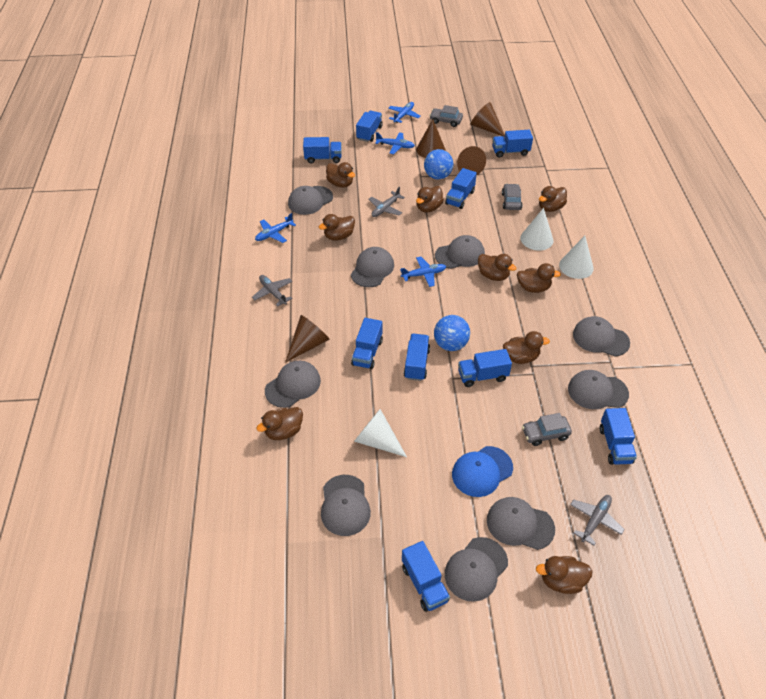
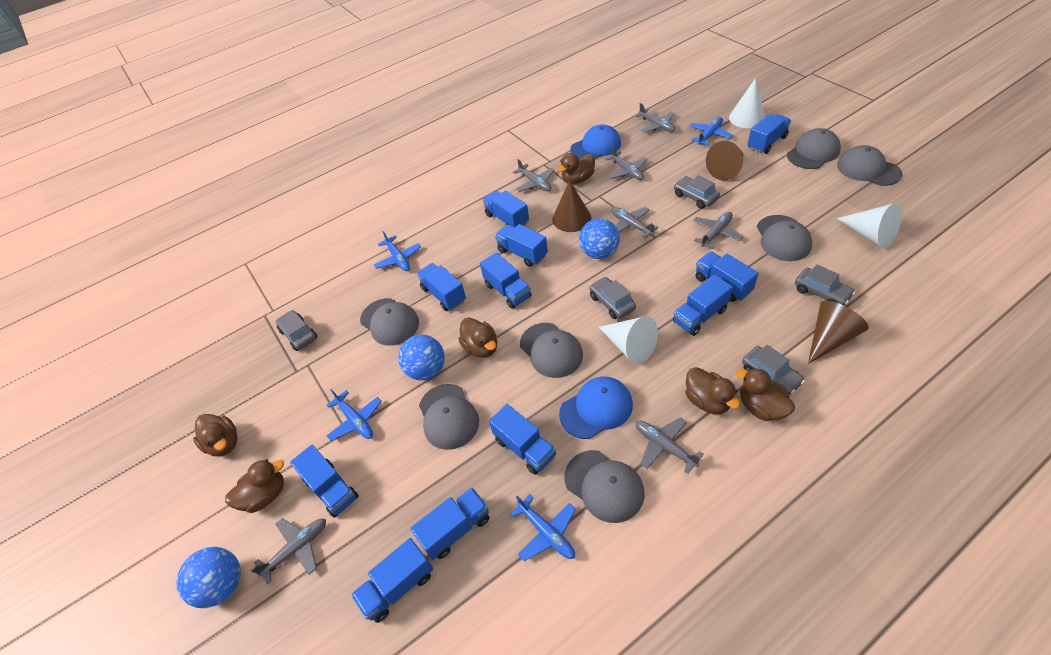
blue ball: 2 -> 3
blue cap: 1 -> 2
blue truck: 9 -> 11
brown cone: 4 -> 3
brown duck: 9 -> 6
grey cap: 9 -> 7
grey car: 3 -> 5
grey plane: 3 -> 7

